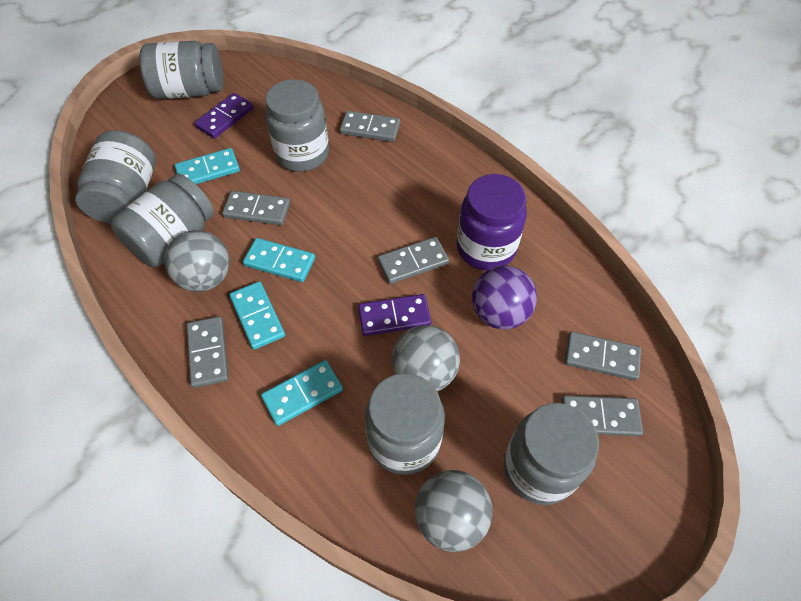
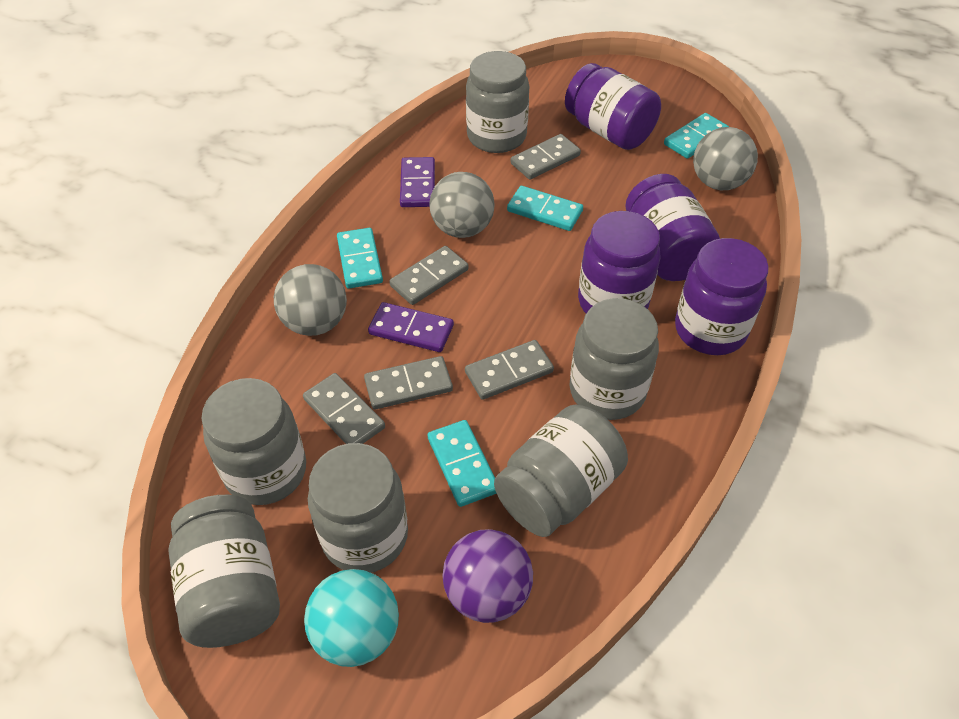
grey domino: 6 -> 5
purple jar: 1 -> 4
turquoise ball: 0 -> 1

